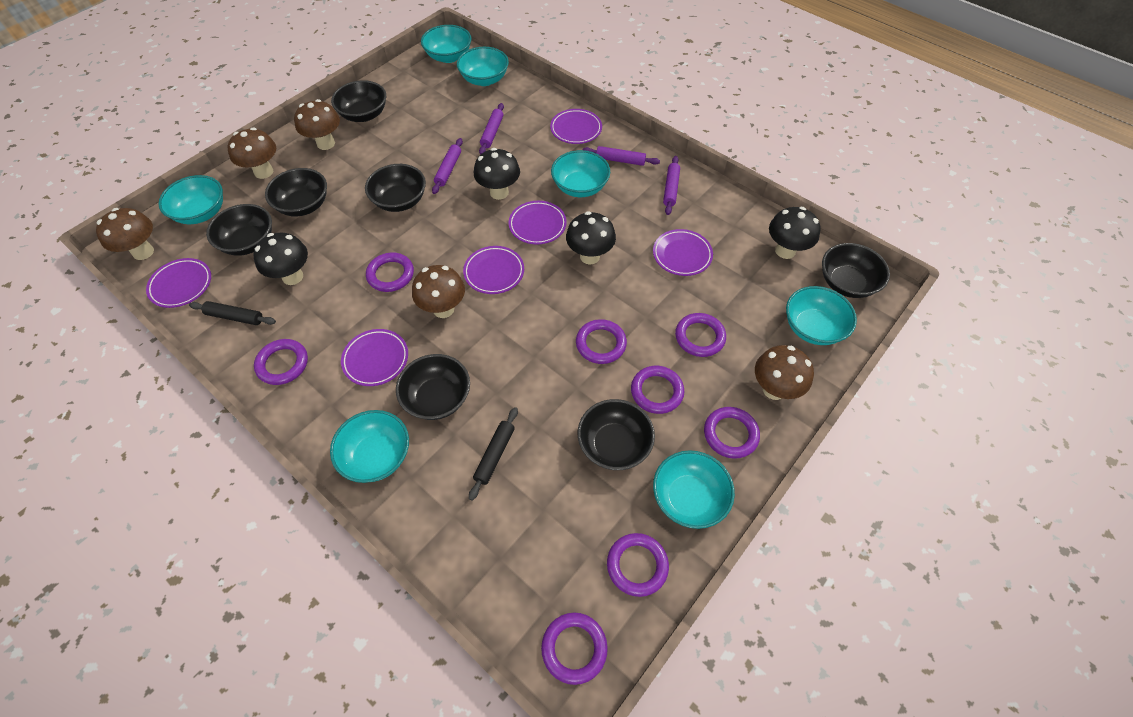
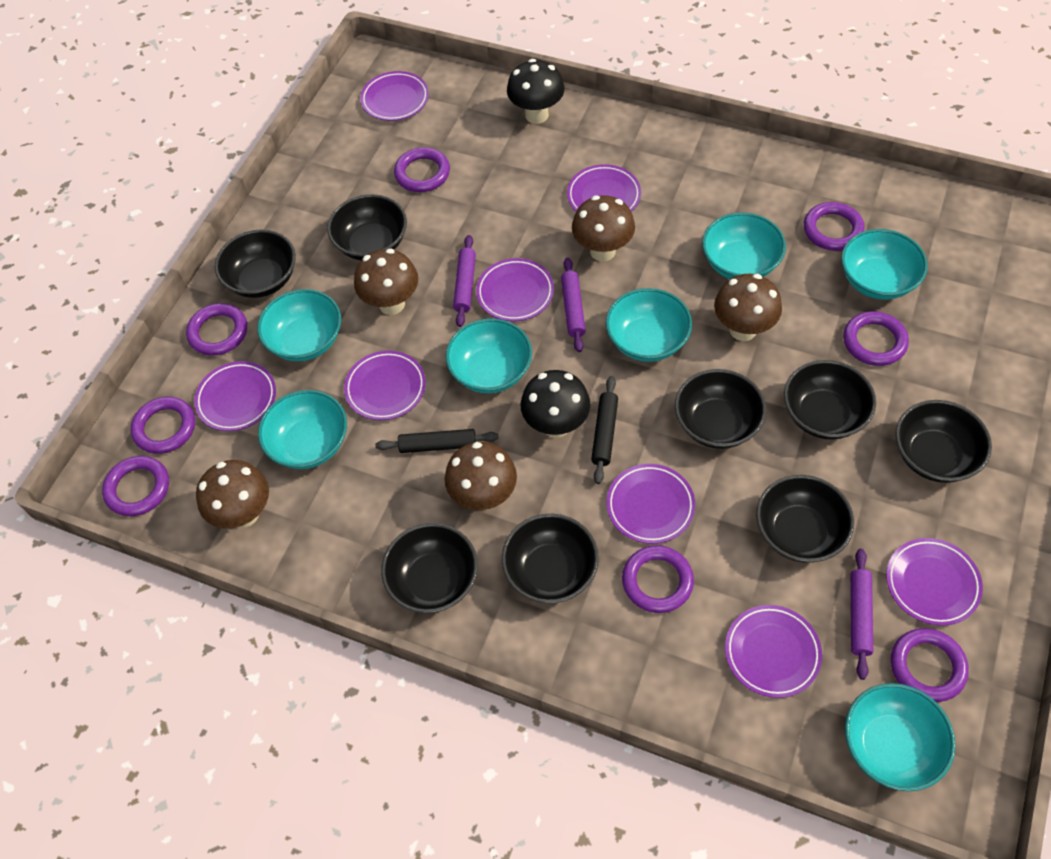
black bowl: 7 -> 8
black mushroom: 4 -> 2
purple plate: 6 -> 8
purple rolling pin: 4 -> 3

